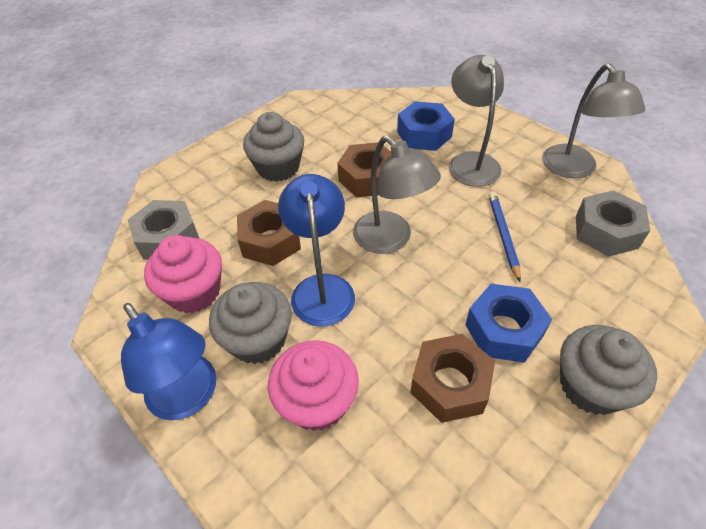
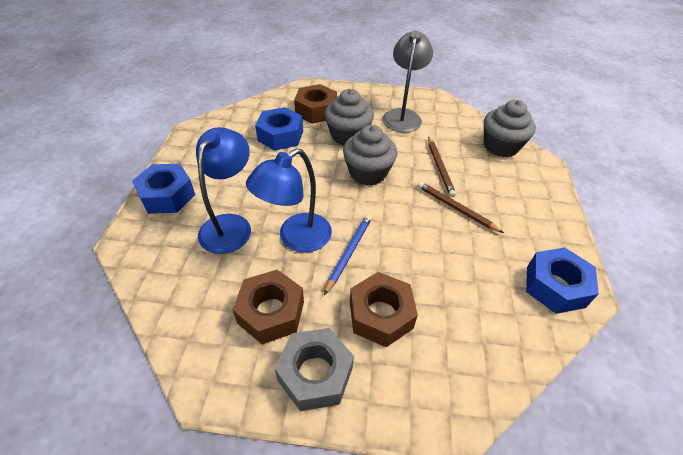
blue nut: 2 -> 3
brown pencil: 0 -> 2
grey lamp: 3 -> 1
grey nut: 2 -> 1
pink cupcake: 2 -> 0

